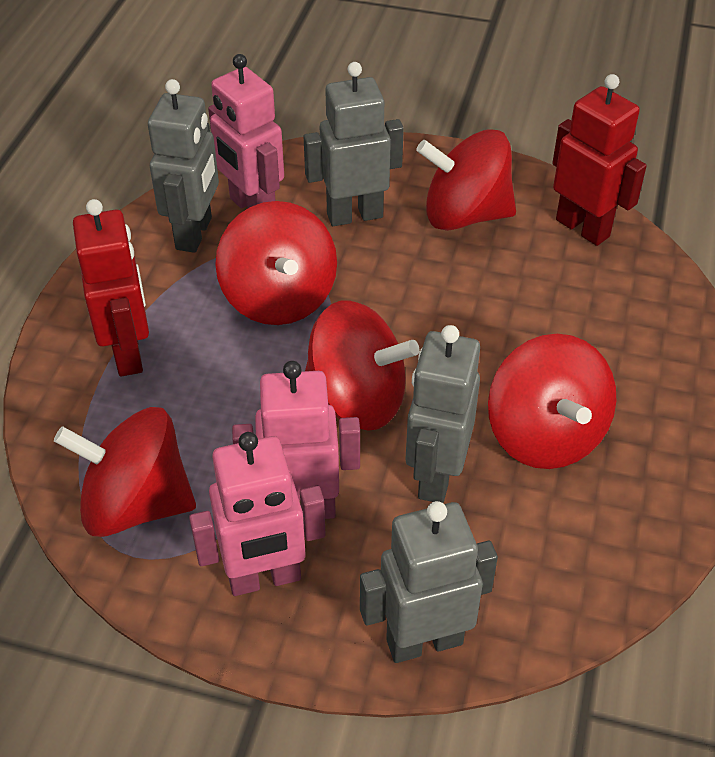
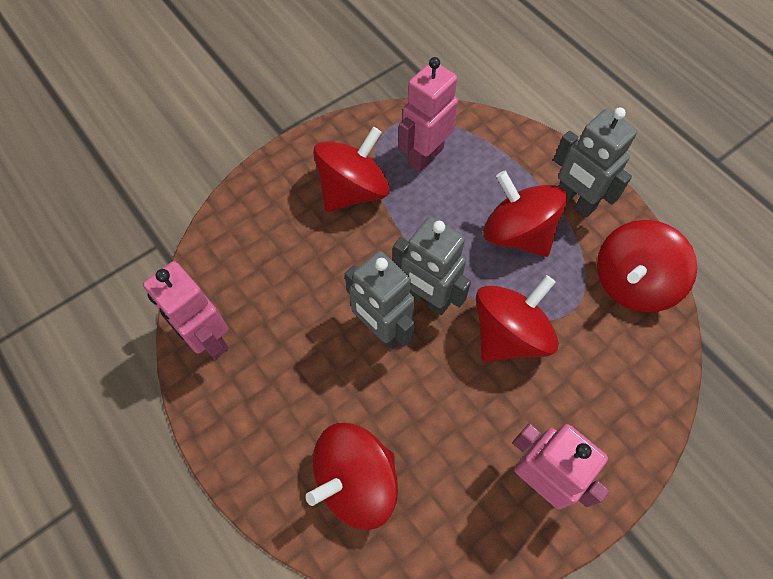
grey robot: 4 -> 3
red robot: 2 -> 0

